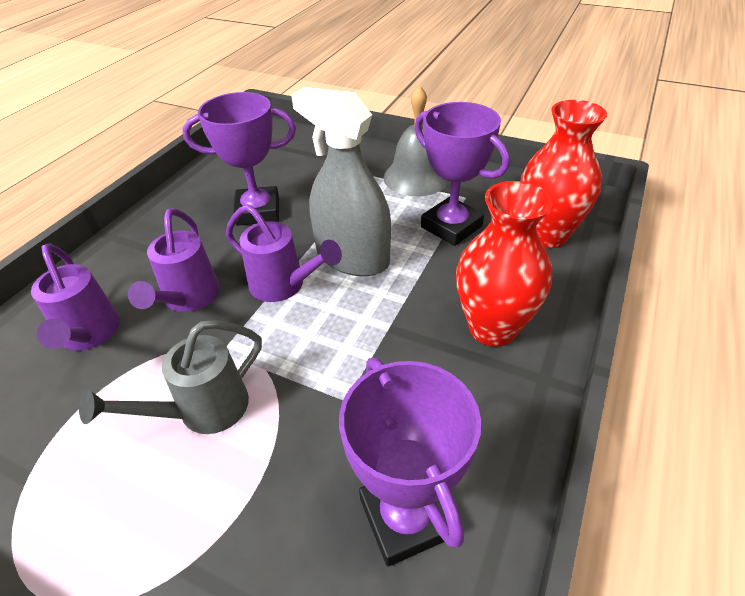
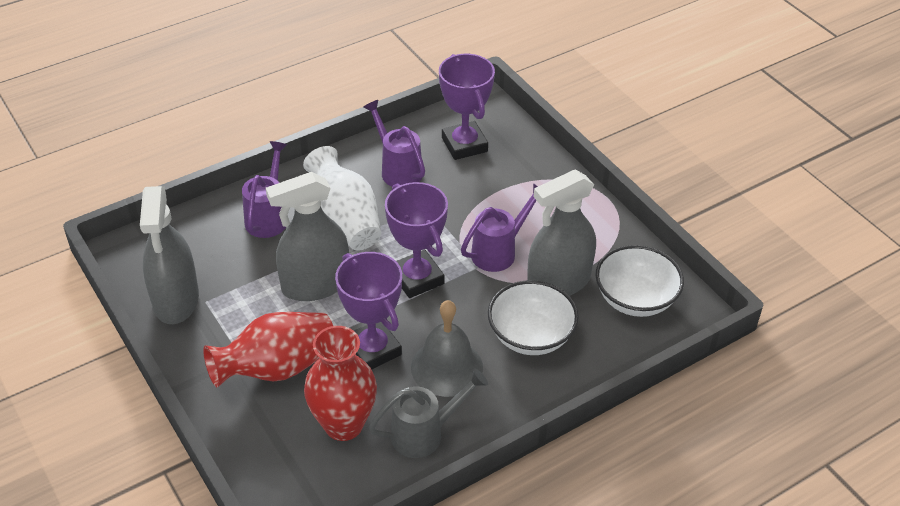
grey spray bottle: 1 -> 3
white bowl: 0 -> 2
white vase: 0 -> 1

